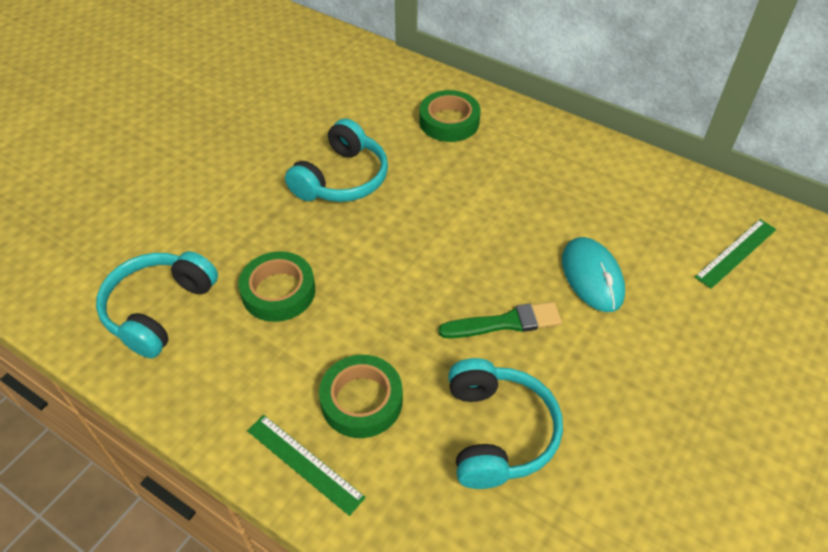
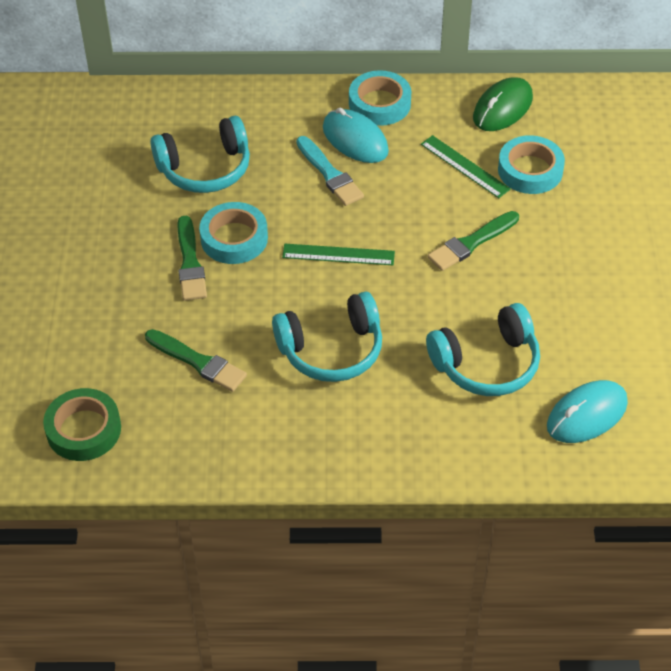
green brush: 1 -> 3
green mouse: 0 -> 1
green tape: 3 -> 1
turquoise brush: 0 -> 1
turquoise mouse: 1 -> 2
turquoise tape: 0 -> 3

